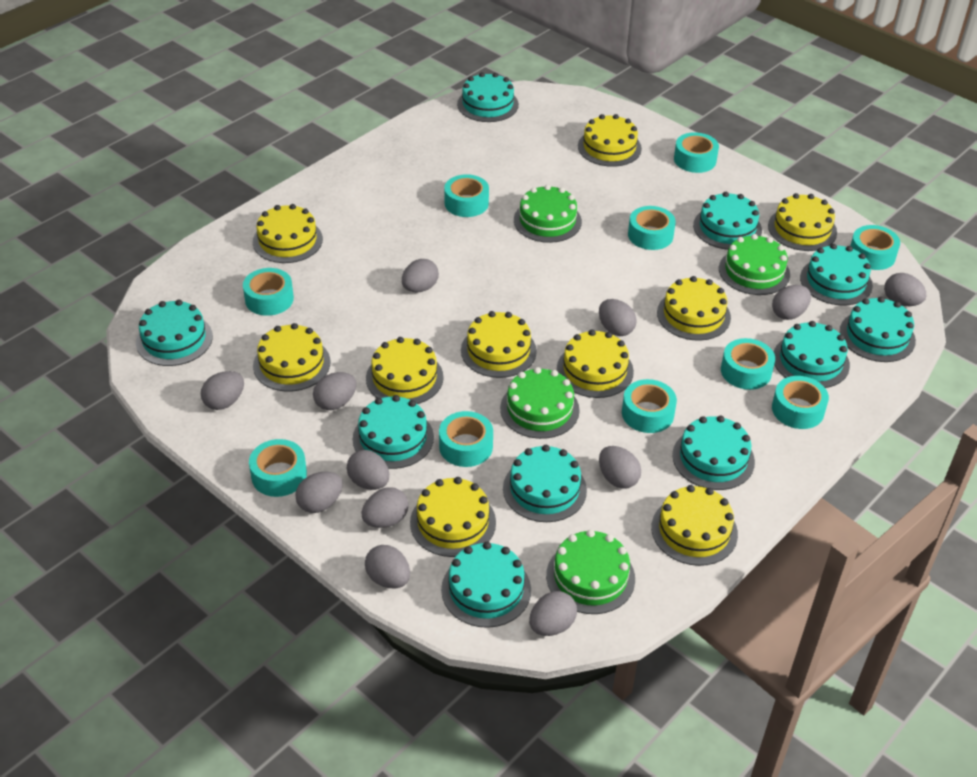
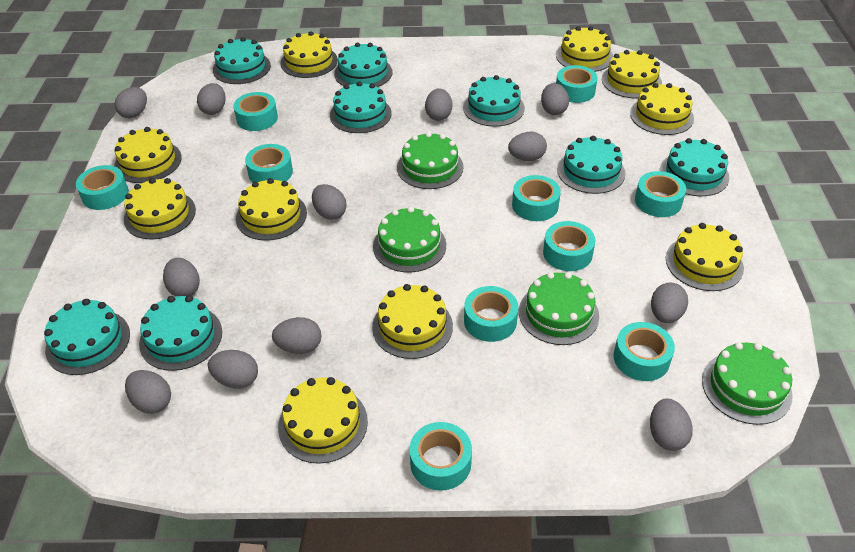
turquoise cake: 10 -> 8

